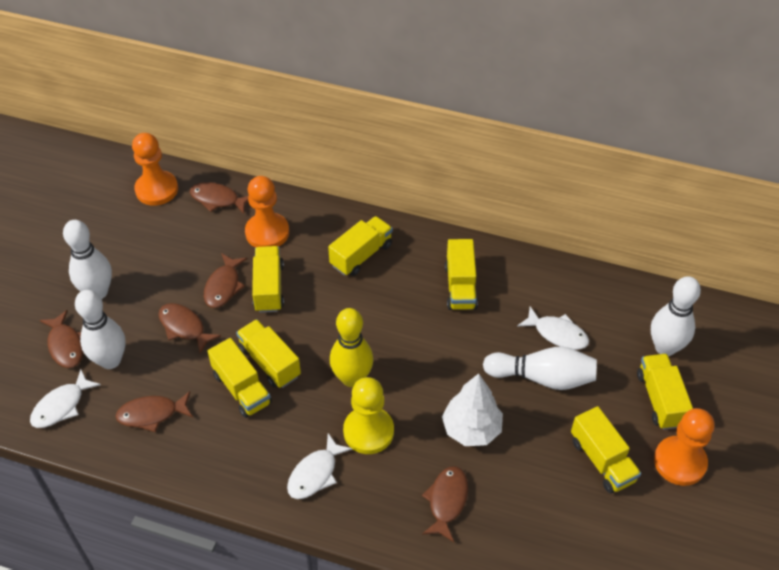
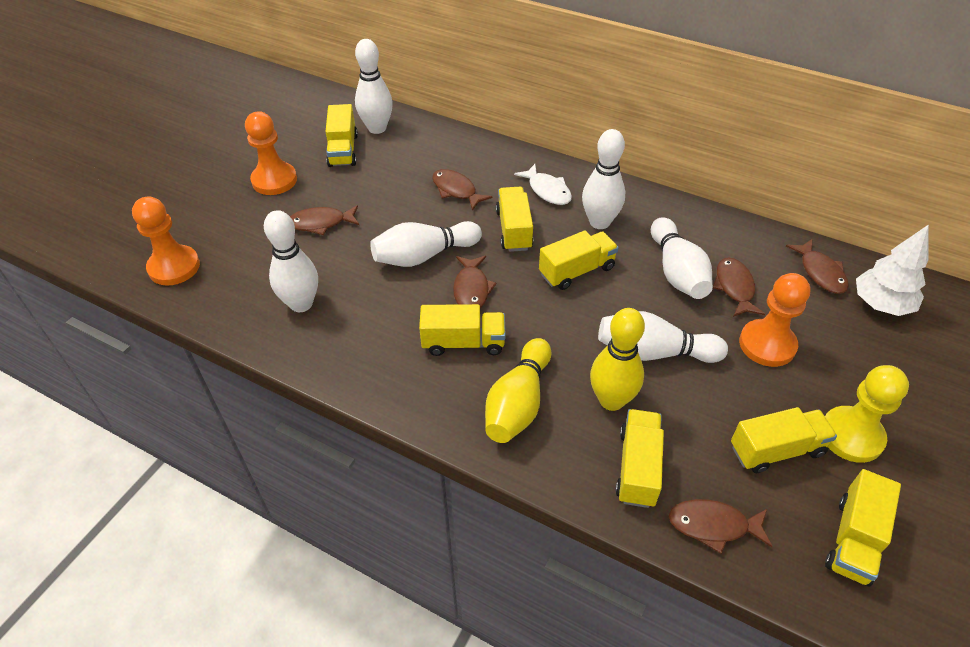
white bowling pin: 4 -> 6
white fish: 3 -> 1
yellow bowling pin: 1 -> 2

